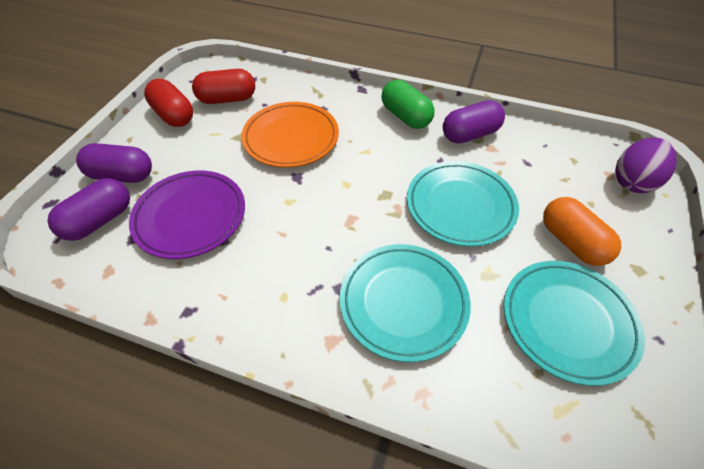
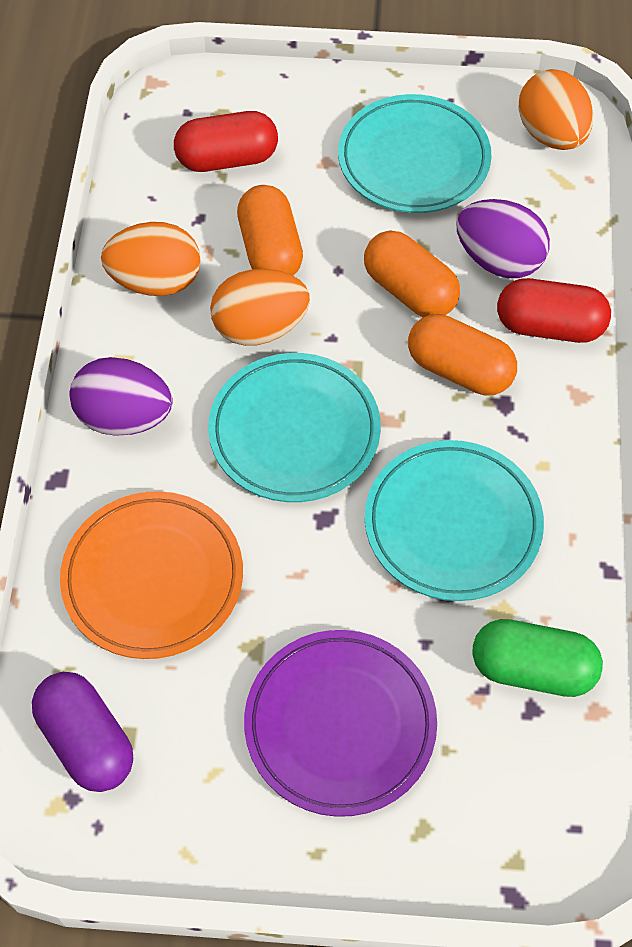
orange capsule: 1 -> 3
orange egg: 0 -> 3
purple capsule: 3 -> 1
purple egg: 1 -> 2

